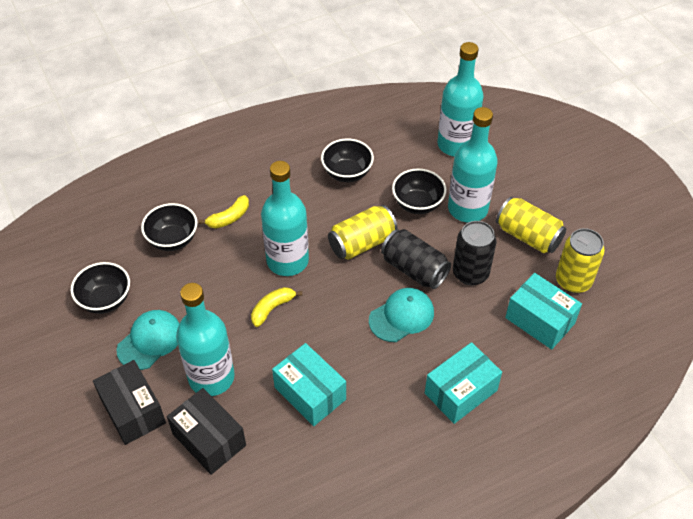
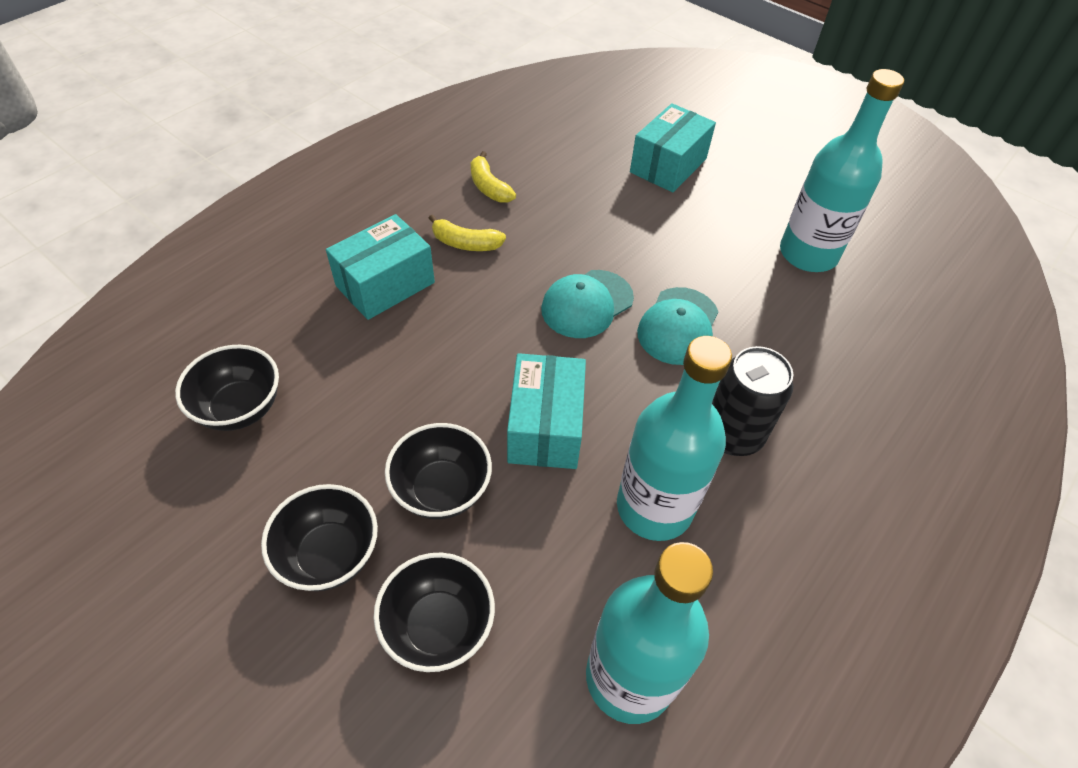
black box: 2 -> 0
black can: 2 -> 1
turquoise bottle: 4 -> 3
yellow can: 3 -> 0

